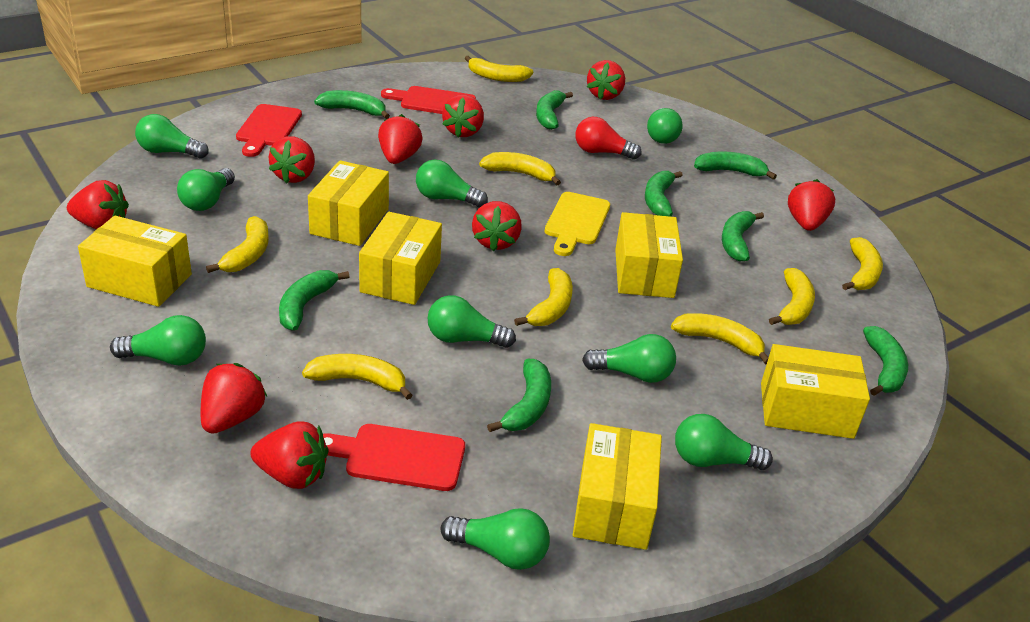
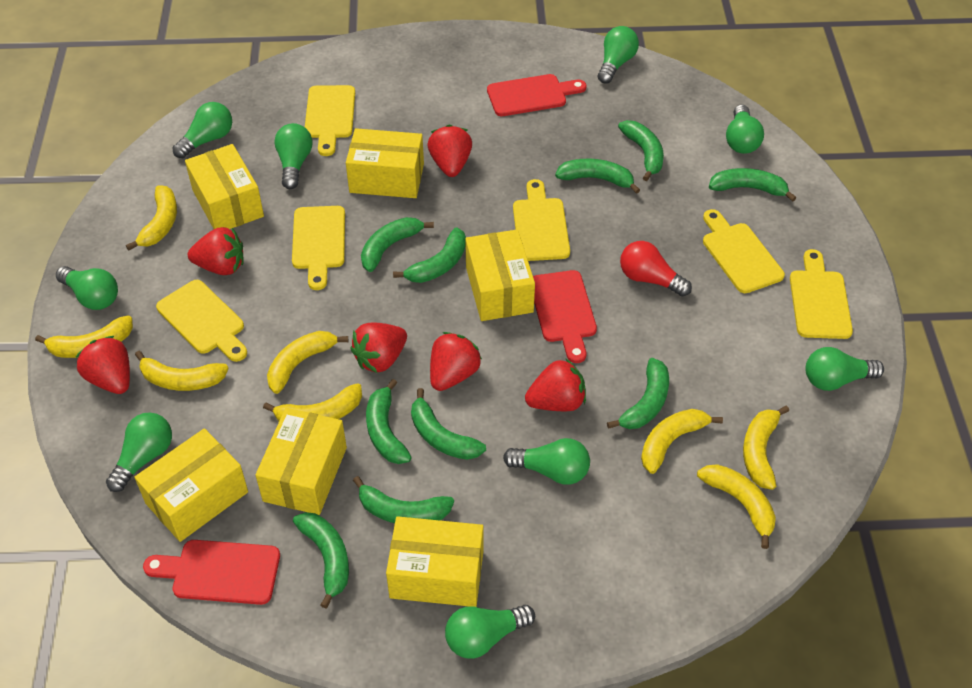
green banana: 8 -> 10
red strawberry: 9 -> 6
yellow cutting board: 1 -> 6

